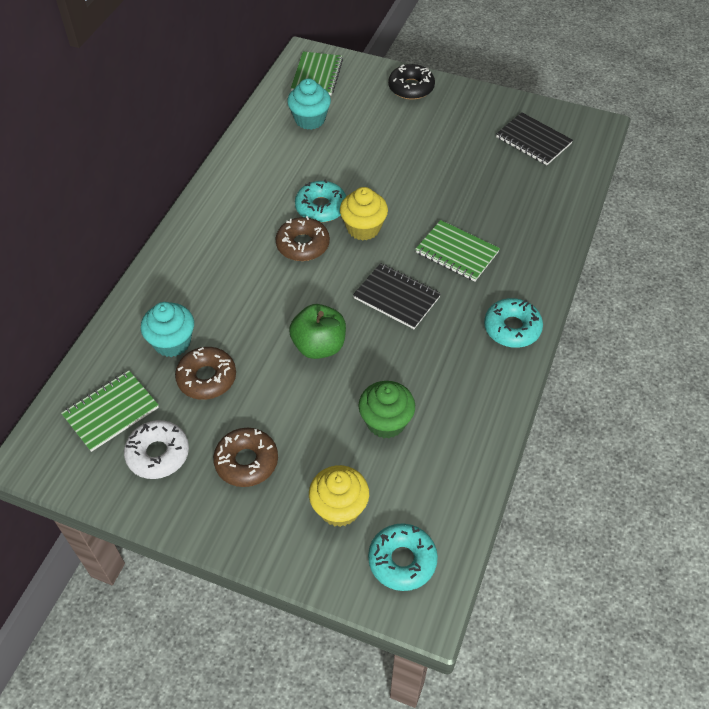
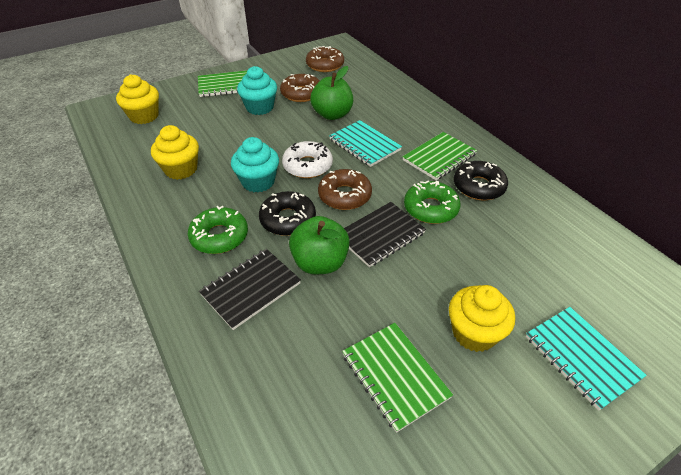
black donut: 1 -> 2
green apple: 1 -> 2
green cupcake: 1 -> 0
green donut: 0 -> 2
turquoise donut: 3 -> 0
turquoise notebook: 0 -> 2
yellow cupcake: 2 -> 3

